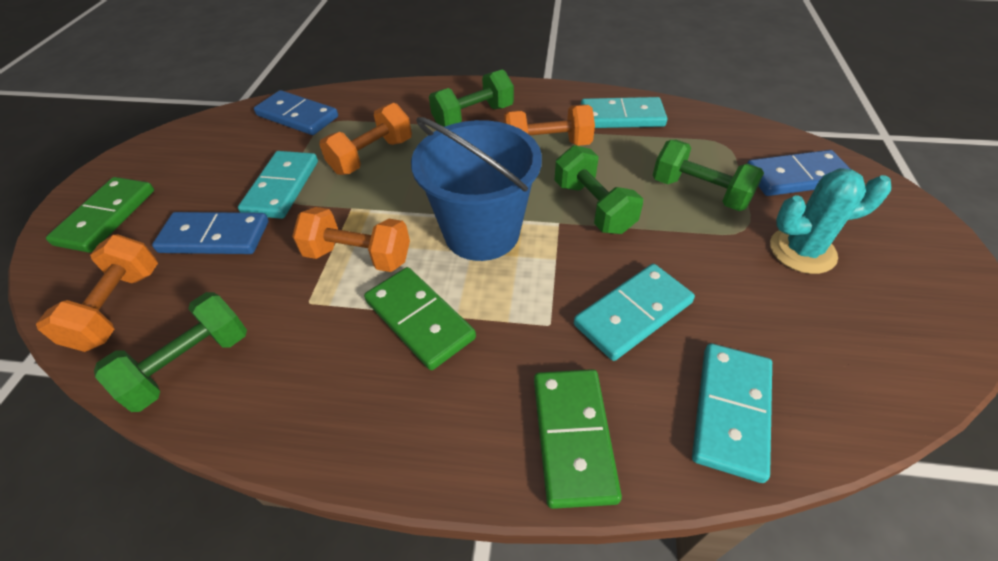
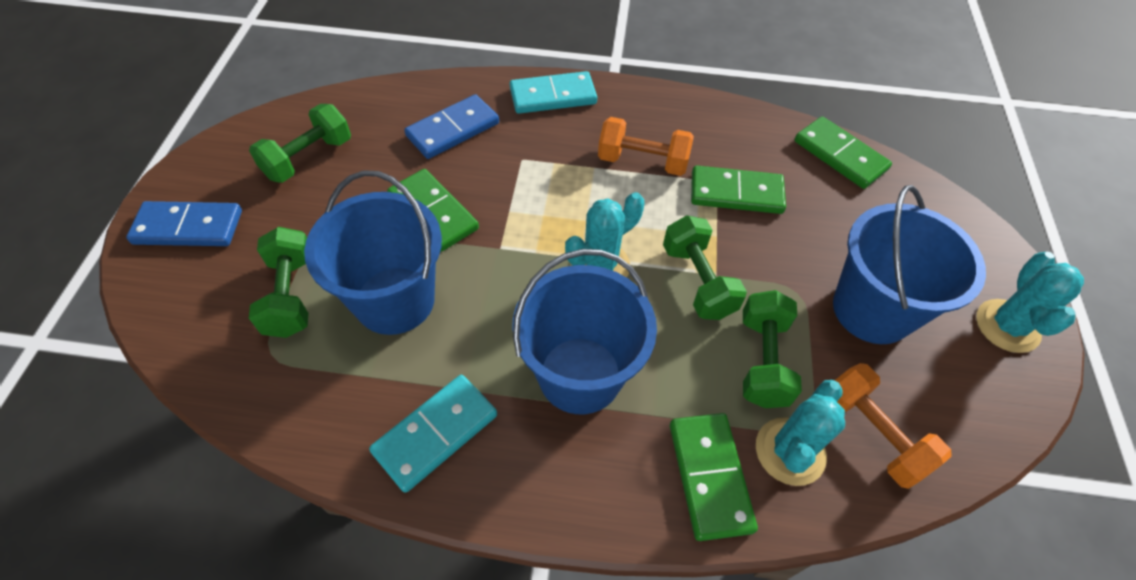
blue bucket: 1 -> 3
blue domino: 3 -> 2
green domino: 3 -> 4
orange dumbbell: 4 -> 2
turquoise cactus: 1 -> 3
turquoise domino: 4 -> 2

